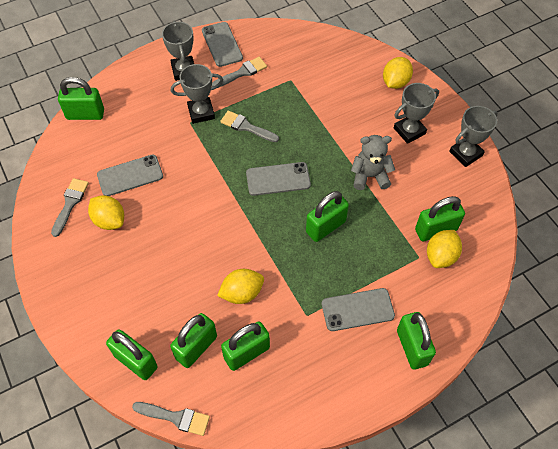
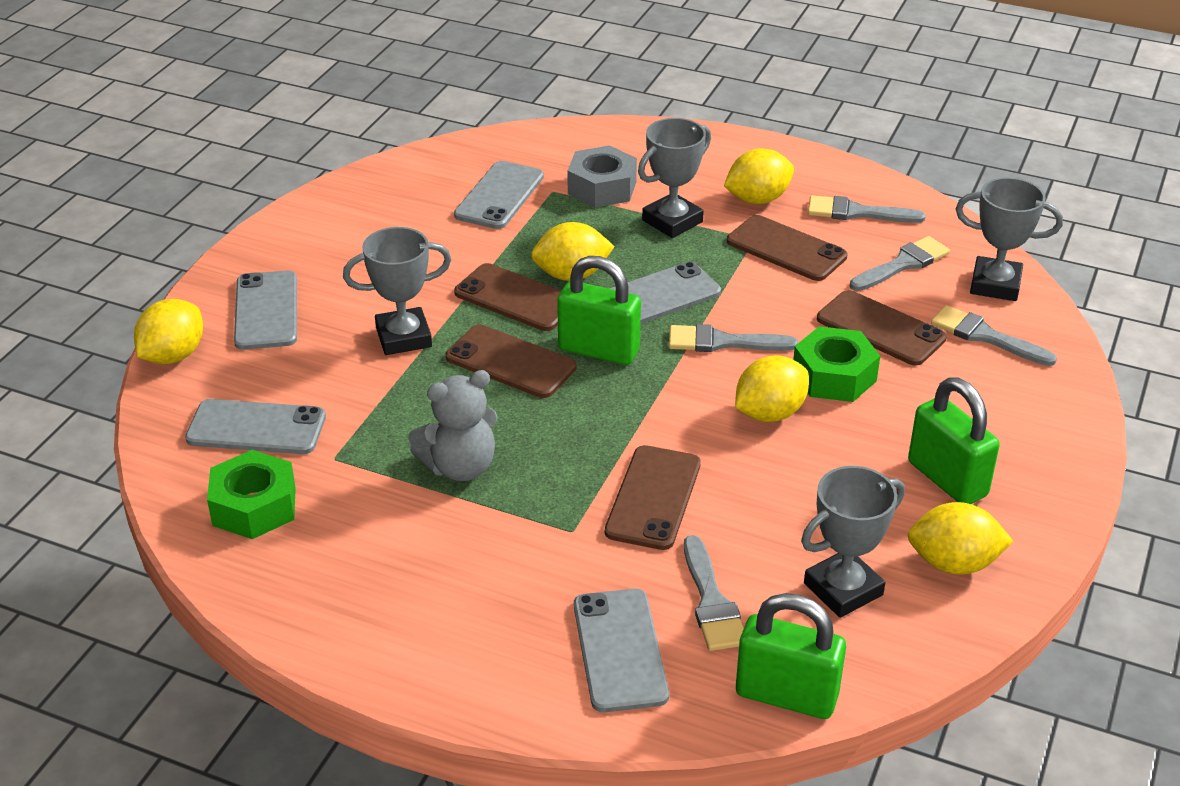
brown phone: 0 -> 5
green nut: 0 -> 2
green padlock: 7 -> 3
grey brush: 4 -> 5
grey nut: 0 -> 1
grey phone: 4 -> 5
yellow lemon: 4 -> 5

